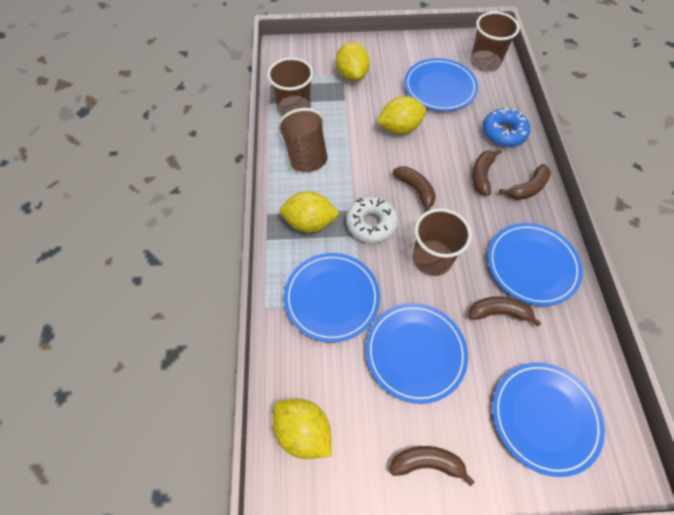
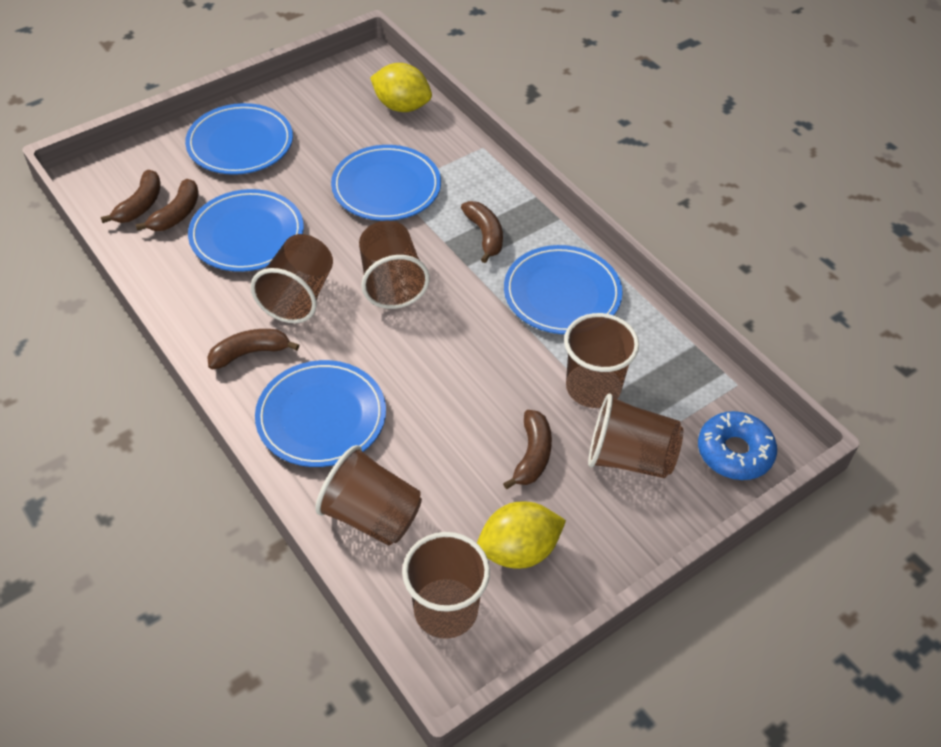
brown cup: 4 -> 6
white donut: 1 -> 0
yellow lemon: 4 -> 2

